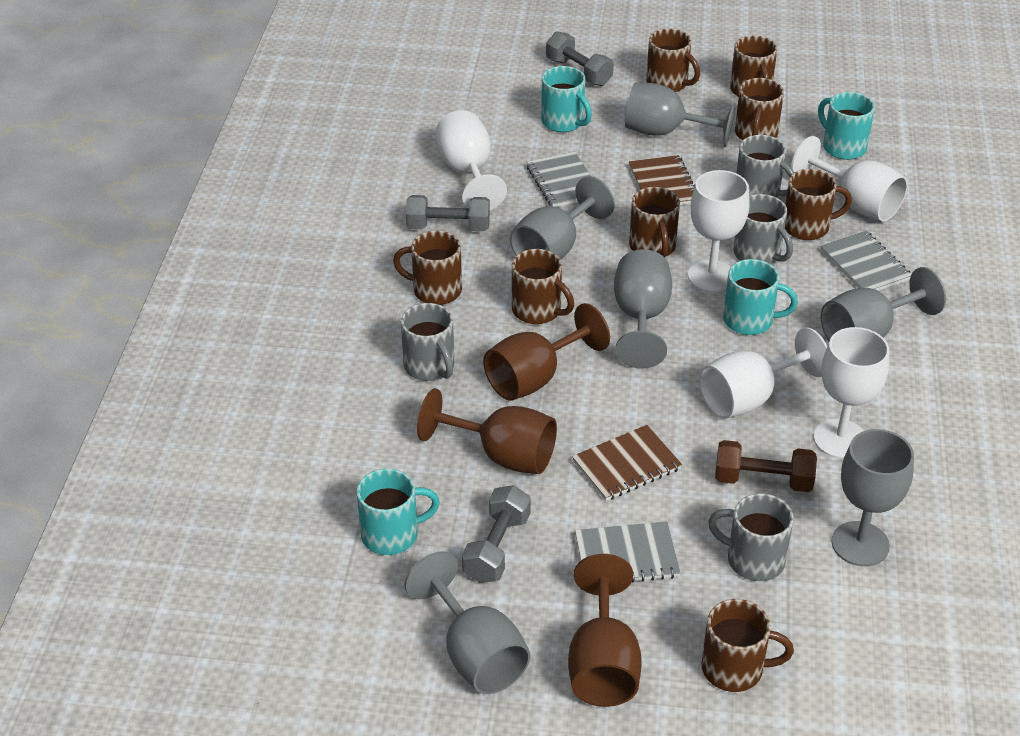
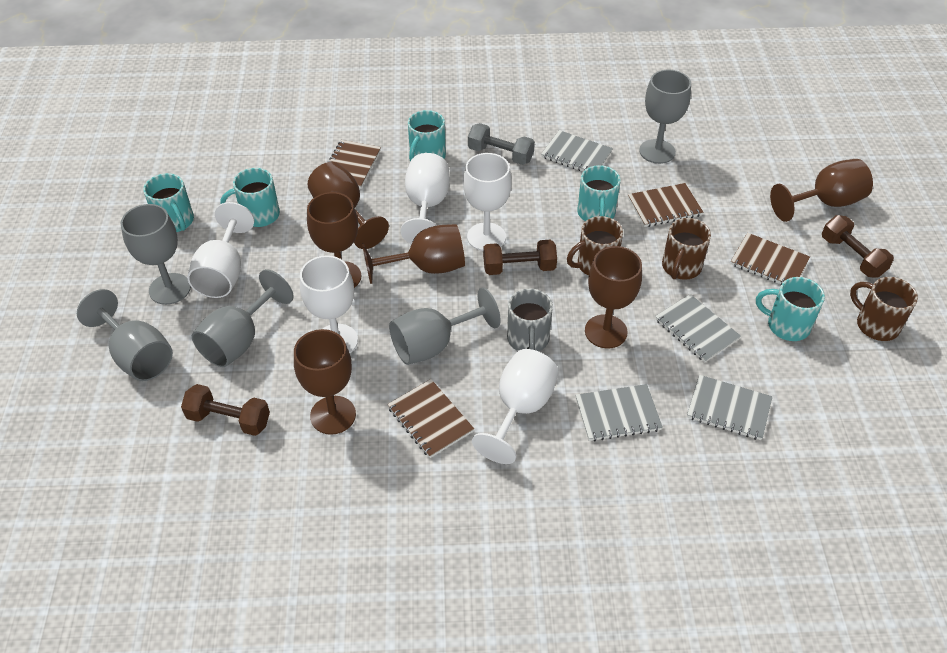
brown dumbbell: 1 -> 3
brown goblet: 3 -> 6
brown mug: 8 -> 3
brown notebook: 2 -> 4
grey dumbbell: 3 -> 1
grey goblet: 6 -> 5
grey mug: 4 -> 1
grey notebook: 3 -> 4
turquoise mug: 4 -> 5

